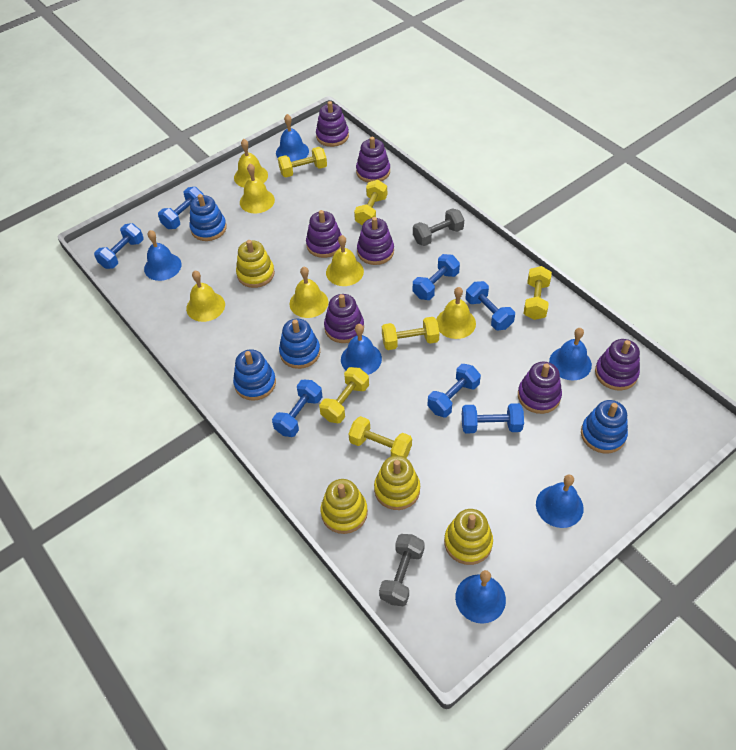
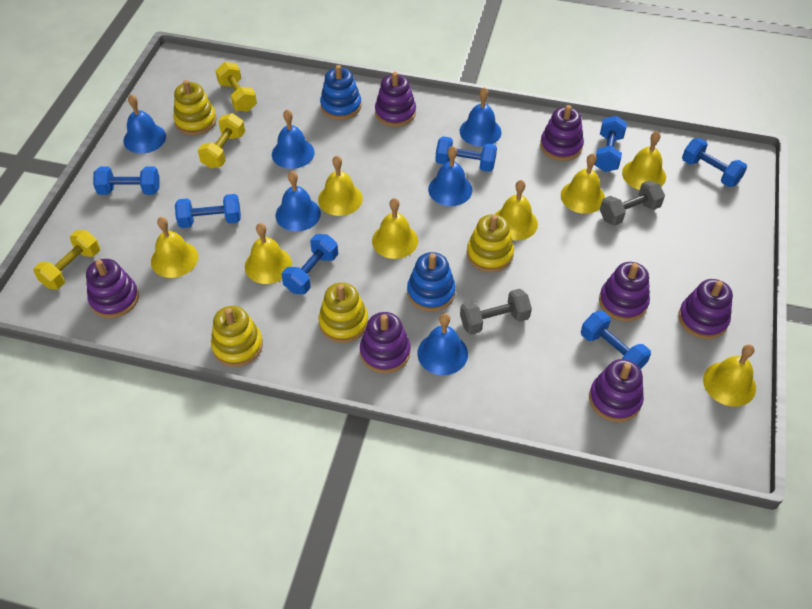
blue stacking toy: 4 -> 2
yellow bell: 6 -> 8
yellow dumbbell: 6 -> 3

